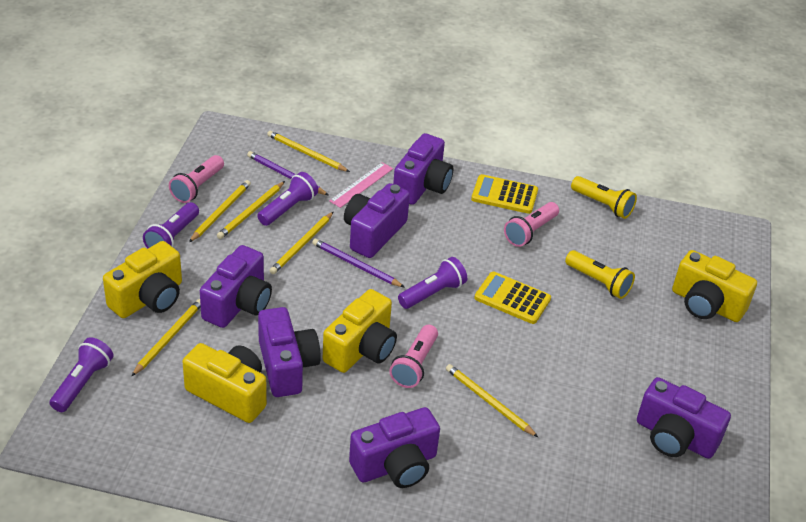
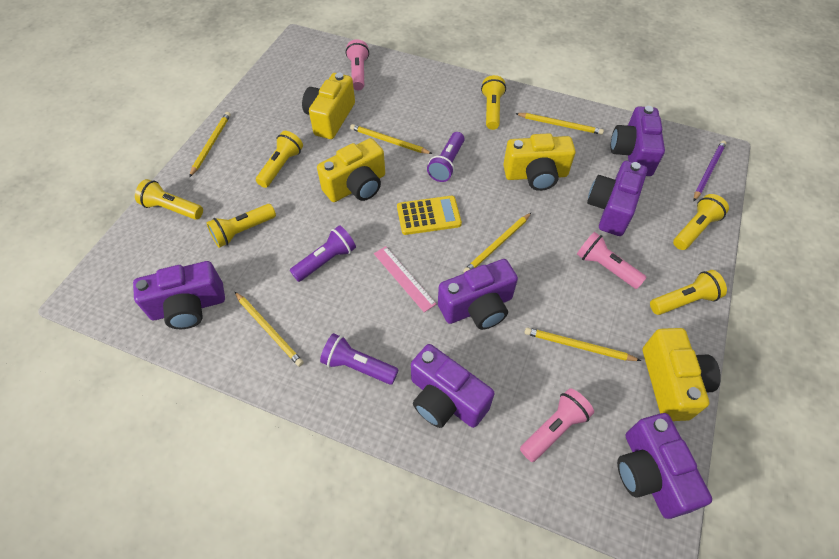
purple flashlight: 4 -> 3
purple pencil: 2 -> 1
yellow calculator: 2 -> 1
yellow flashlight: 2 -> 6

